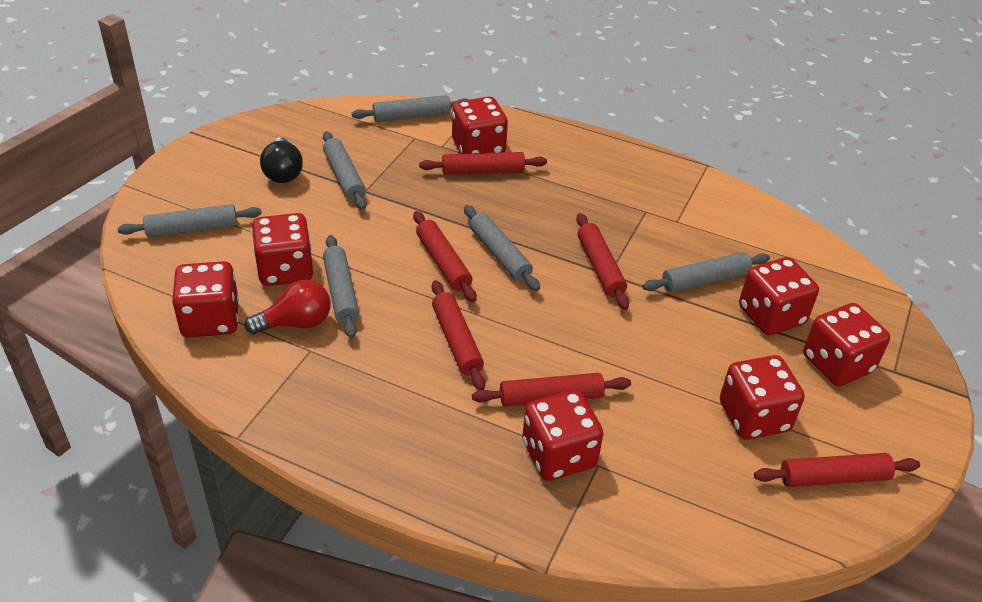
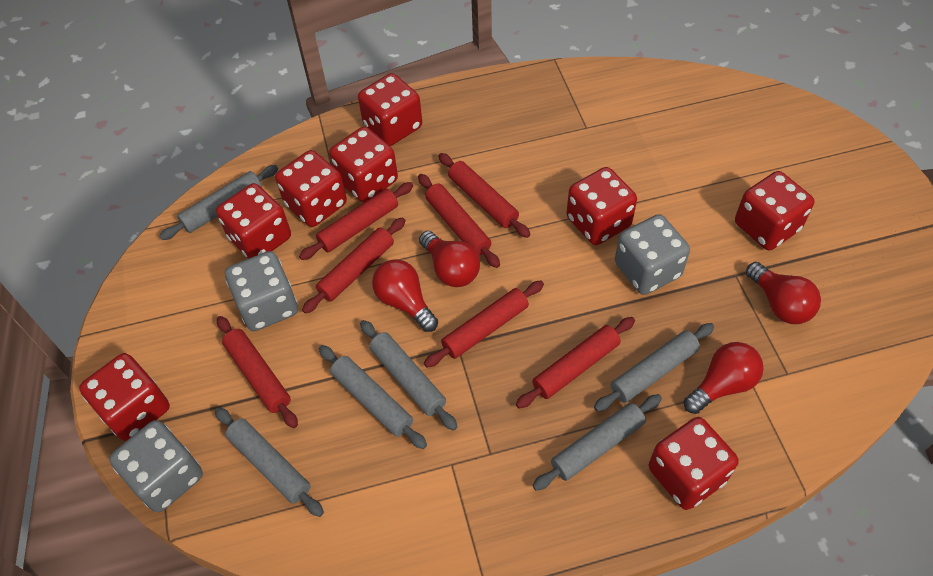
black light bulb: 1 -> 0
grey dice: 0 -> 3
red dice: 7 -> 8
red light bulb: 1 -> 4
red rolling pin: 6 -> 7

